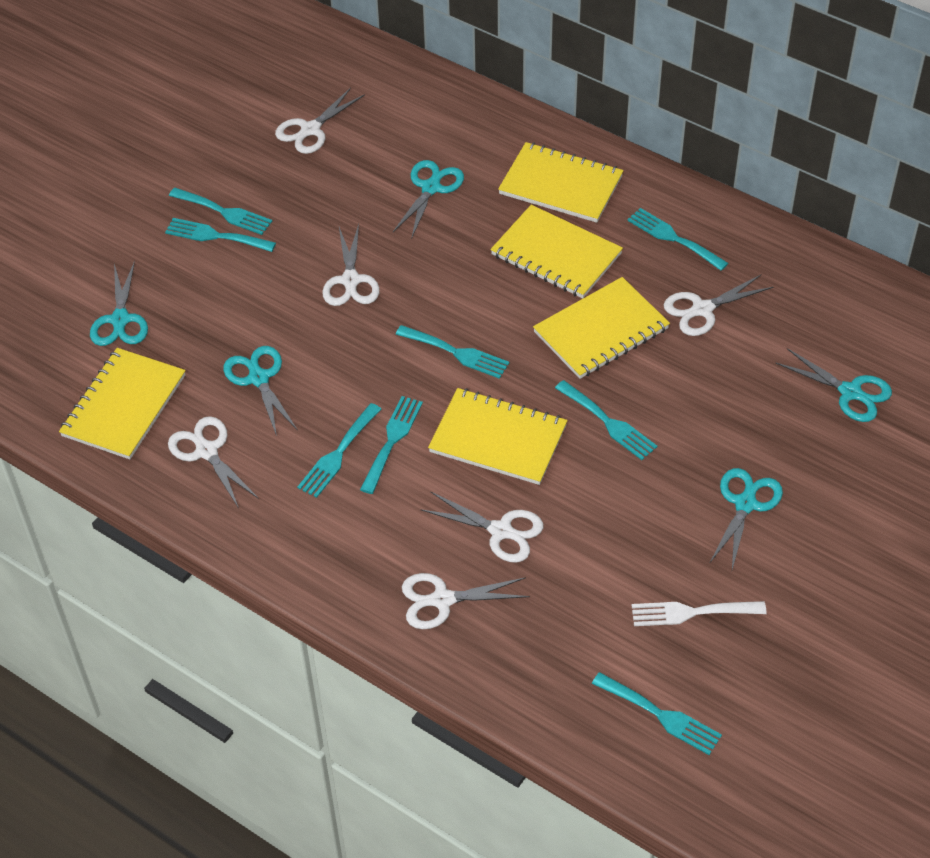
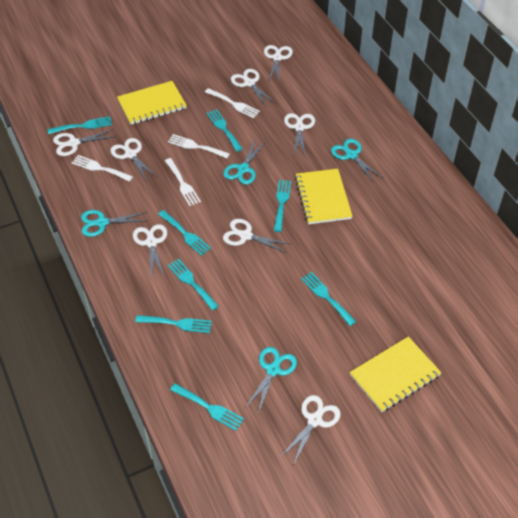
turquoise scissors: 5 -> 4
white fork: 1 -> 4
white scissors: 6 -> 8
yellow notebook: 5 -> 3

